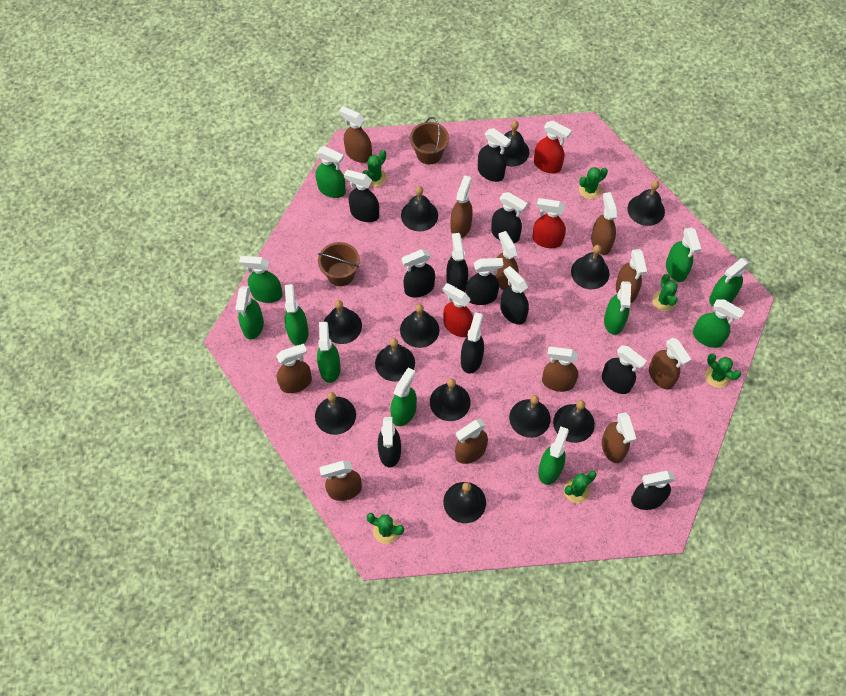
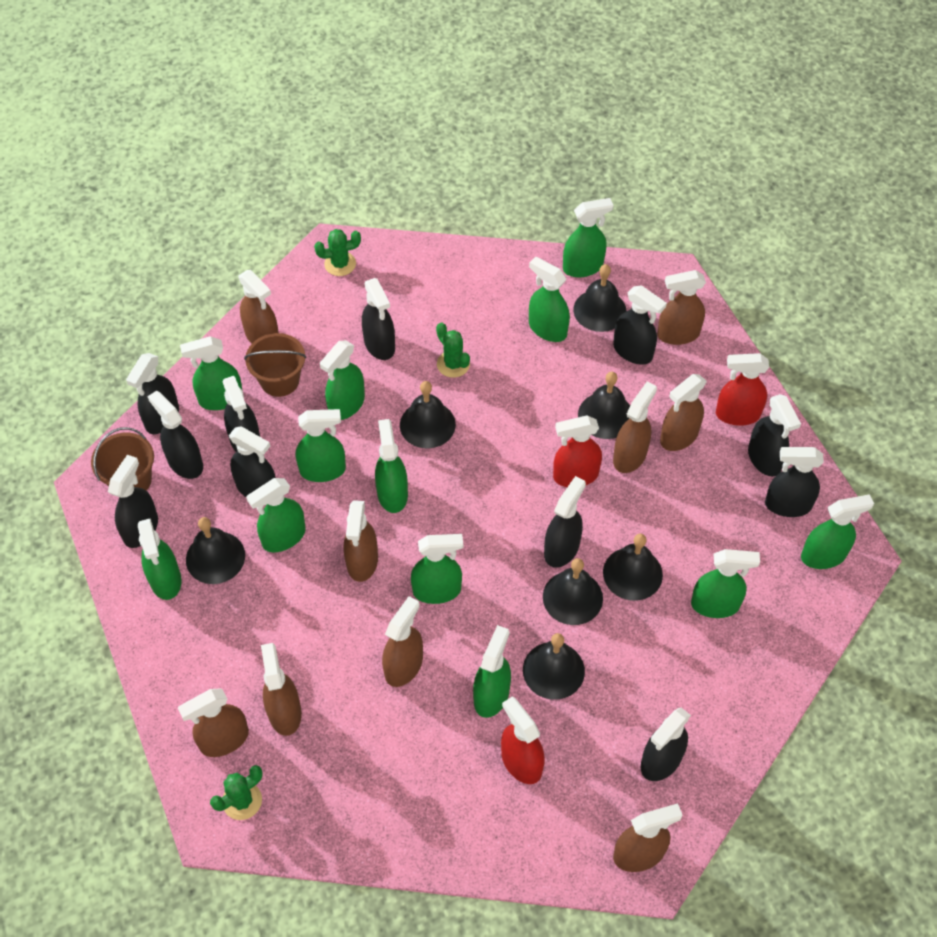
black bell: 12 -> 7
brown spray bottle: 11 -> 9
green cactus: 6 -> 3
green spray bottle: 11 -> 12

